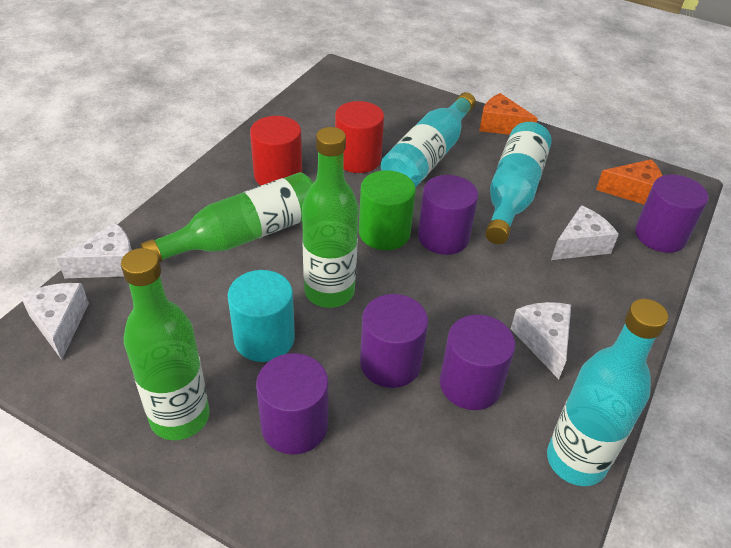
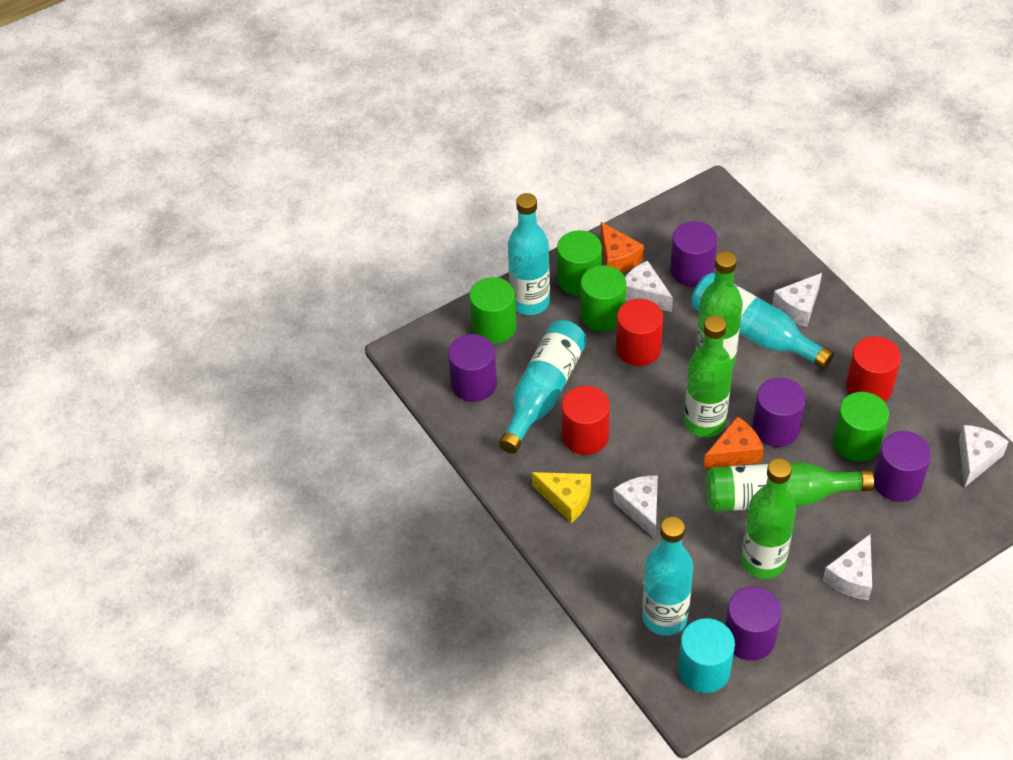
green bottle: 3 -> 4
green cylinder: 1 -> 4
red cylinder: 2 -> 3
turquoise bottle: 3 -> 4
white cheese: 4 -> 5
yellow cheese: 0 -> 1

